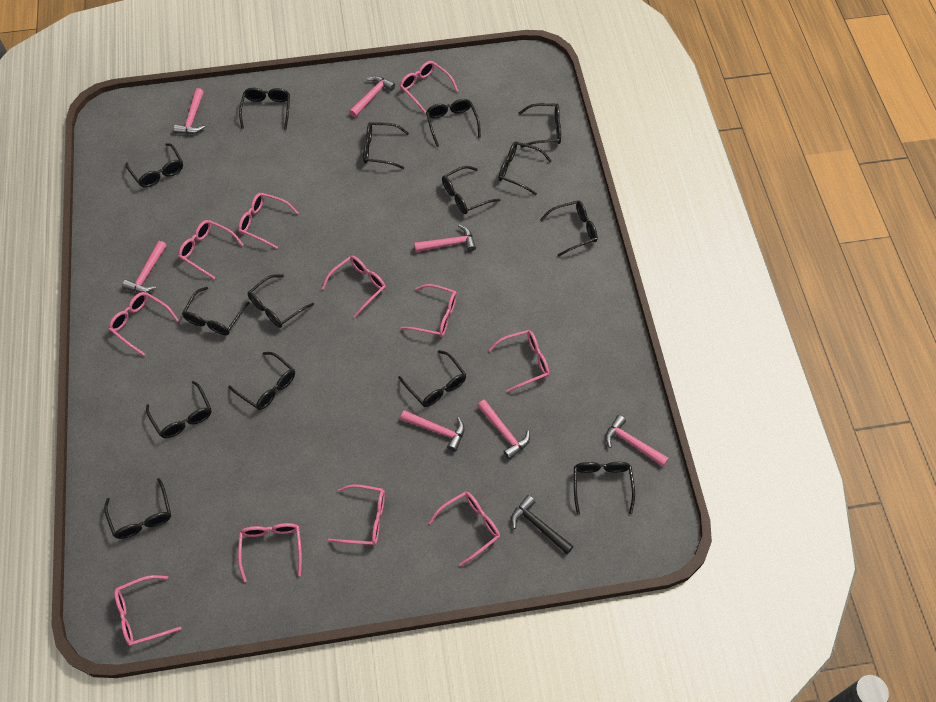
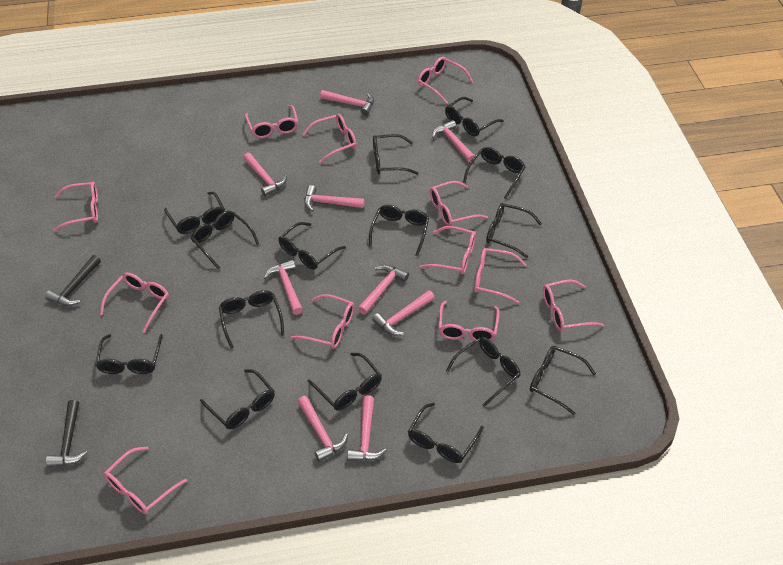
black hammer: 1 -> 2
pink glasses: 11 -> 12
pink hammer: 7 -> 9

